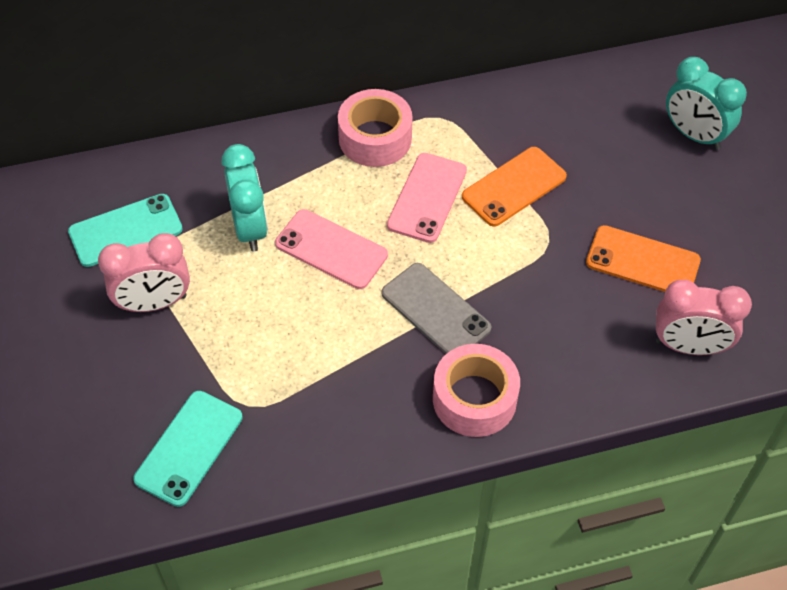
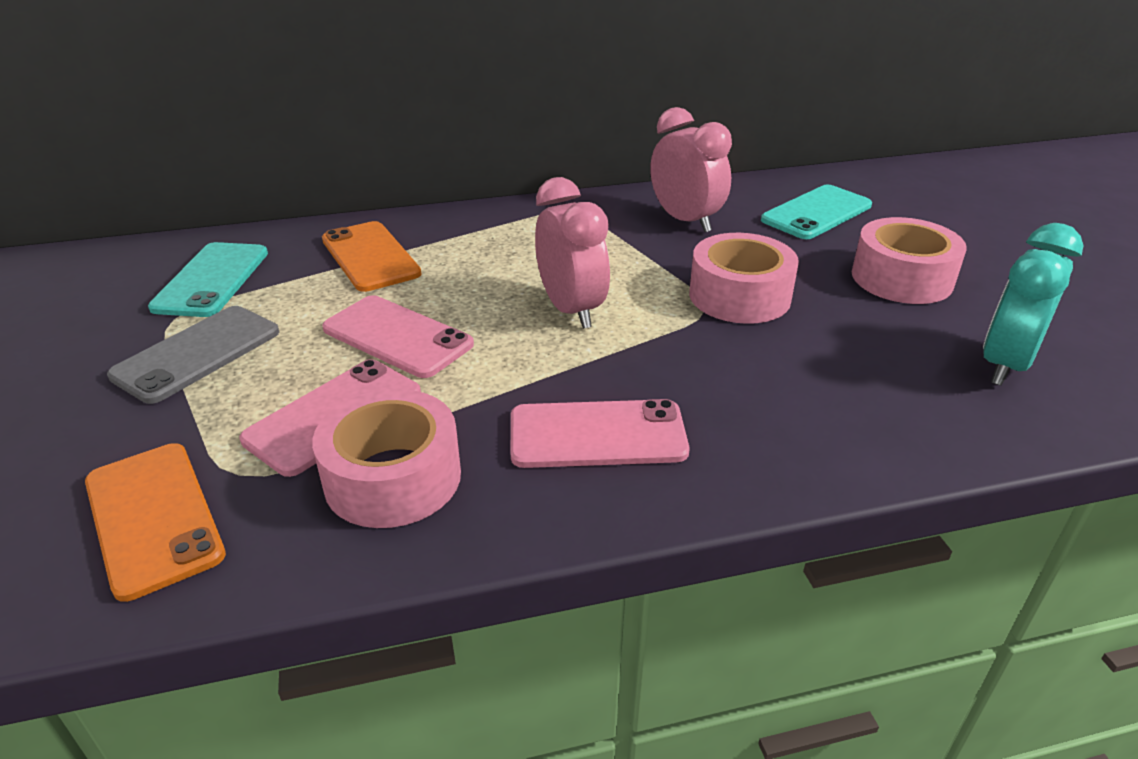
pink phone: 2 -> 3
pink tape: 2 -> 3
turquoise clock: 2 -> 1

